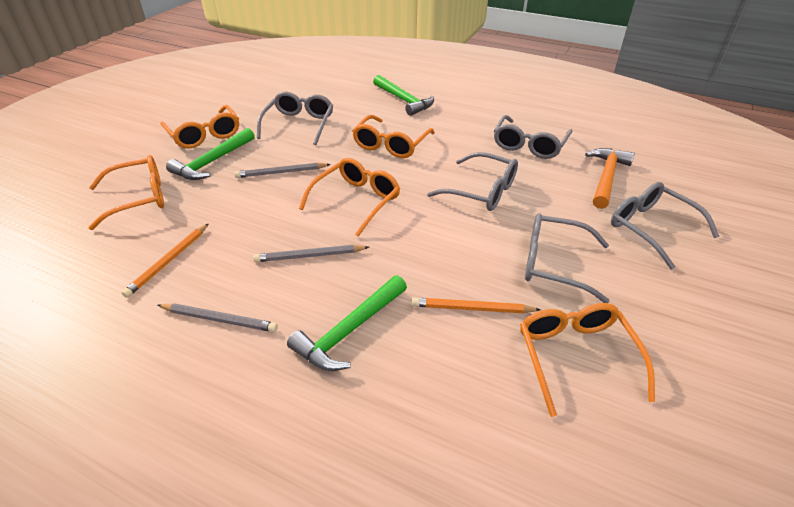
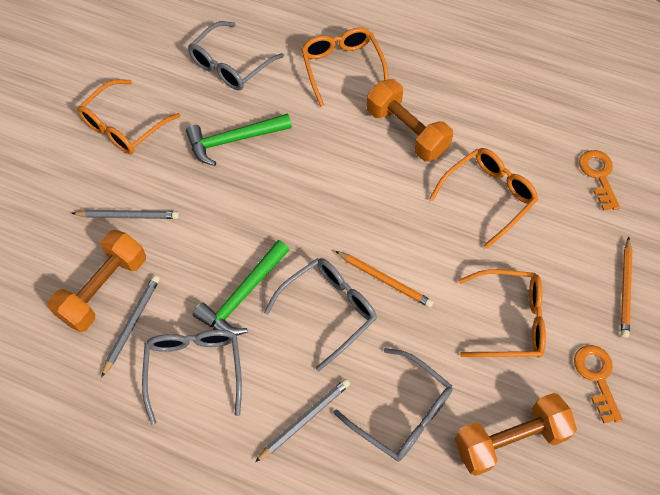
green hammer: 3 -> 2
grey glasses: 5 -> 4
orange dumbbell: 0 -> 3
orange glasses: 5 -> 4
orange hammer: 1 -> 0
orange key: 0 -> 2

